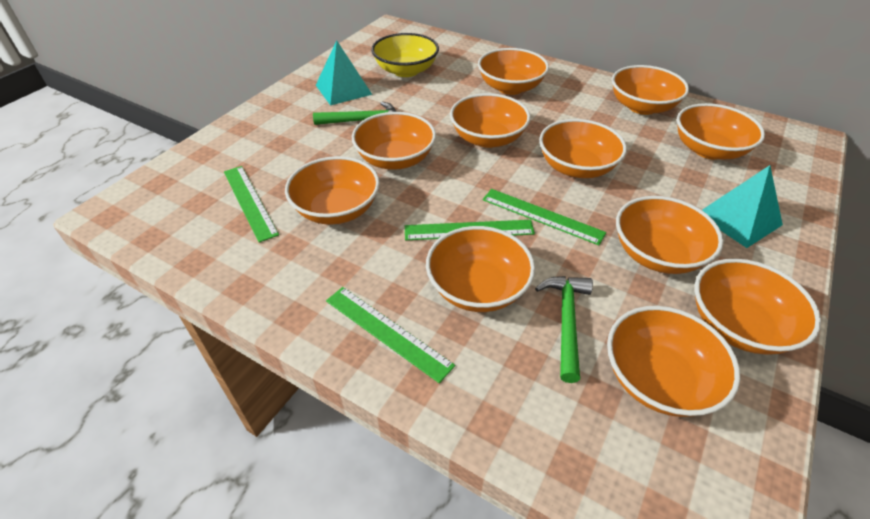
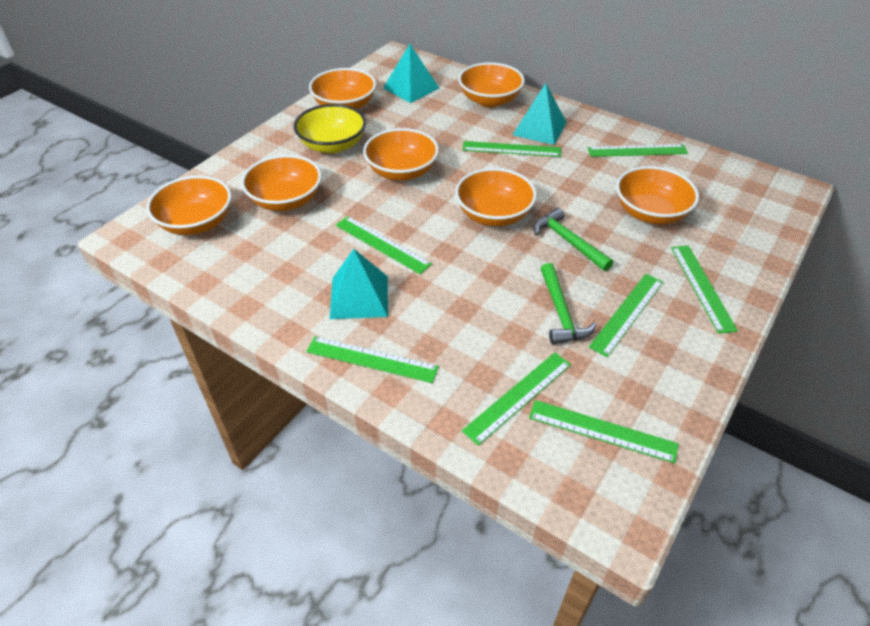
green ruler: 4 -> 8
orange bowl: 11 -> 7
turquoise pyramid: 2 -> 3

